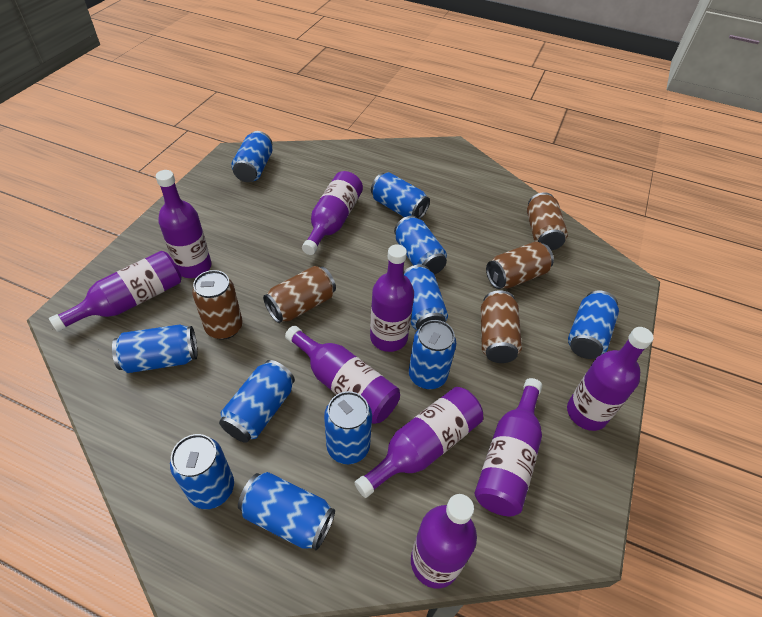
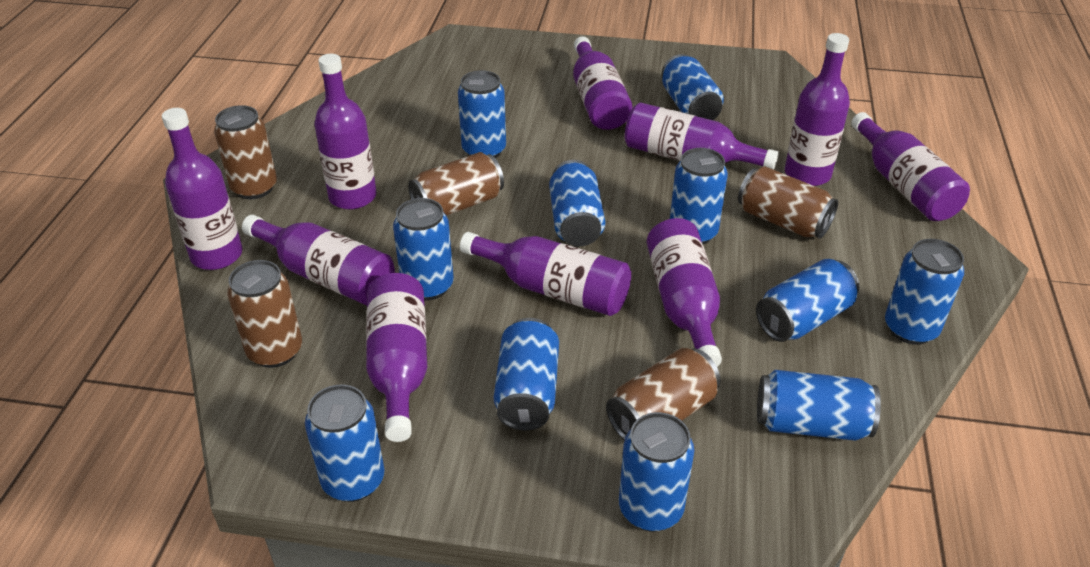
purple bottle: 9 -> 10

